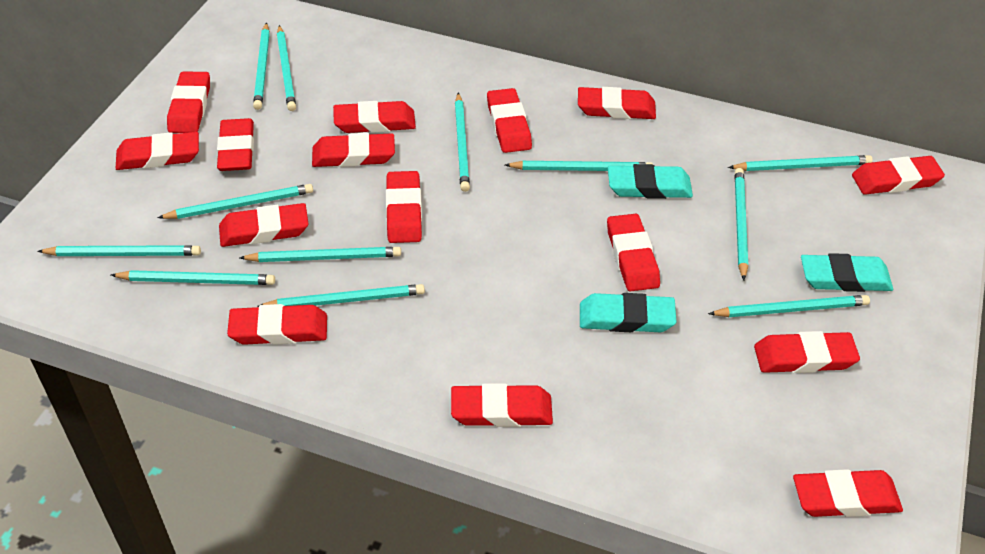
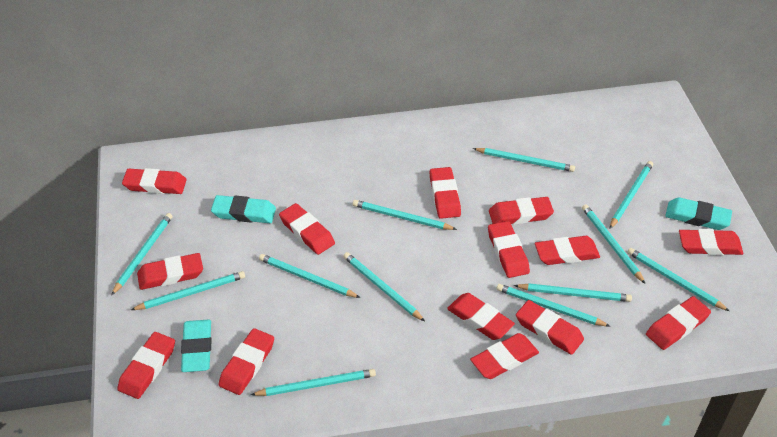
red eraser: 15 -> 14

